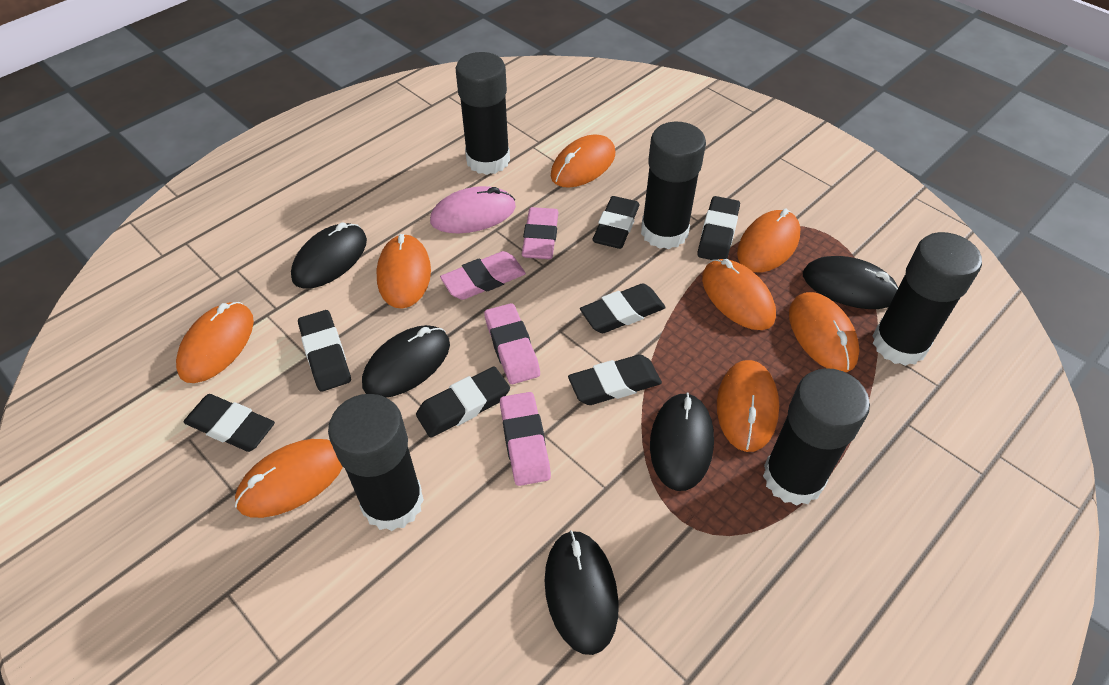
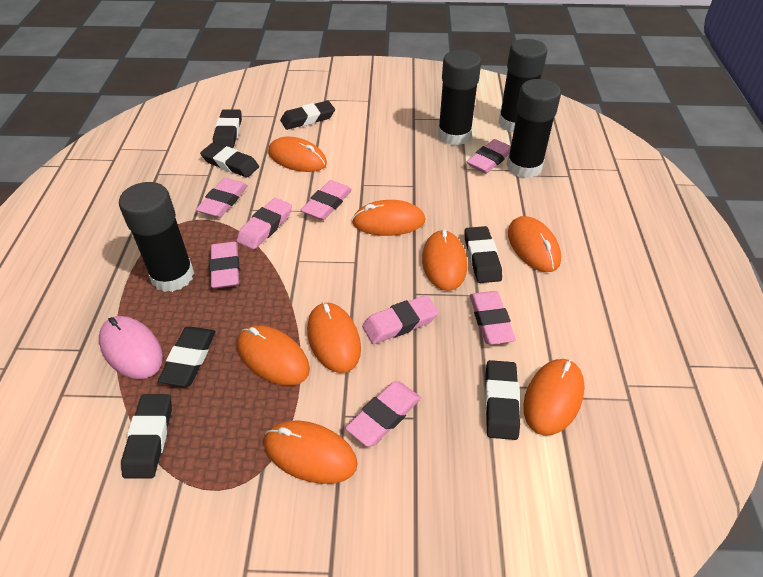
black glue stick: 5 -> 4
black mouse: 5 -> 0
pink eraser: 4 -> 8

